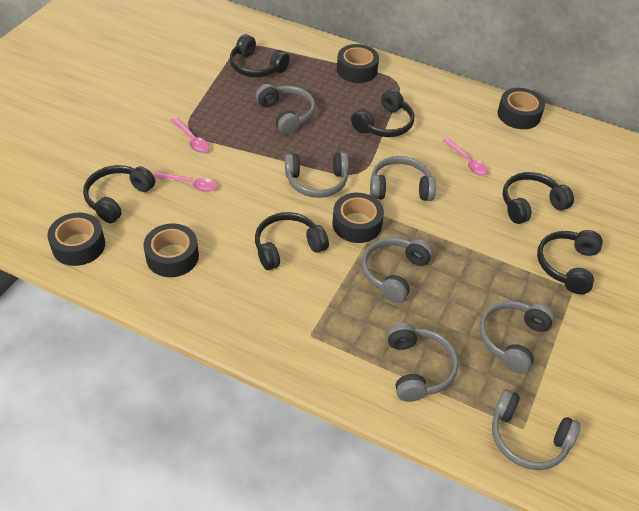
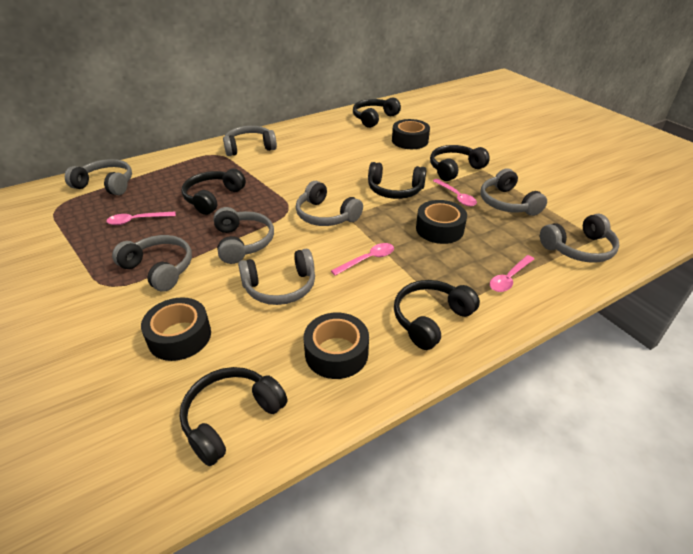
black tape: 5 -> 4
grey headphones: 7 -> 8
pink spoon: 3 -> 4

